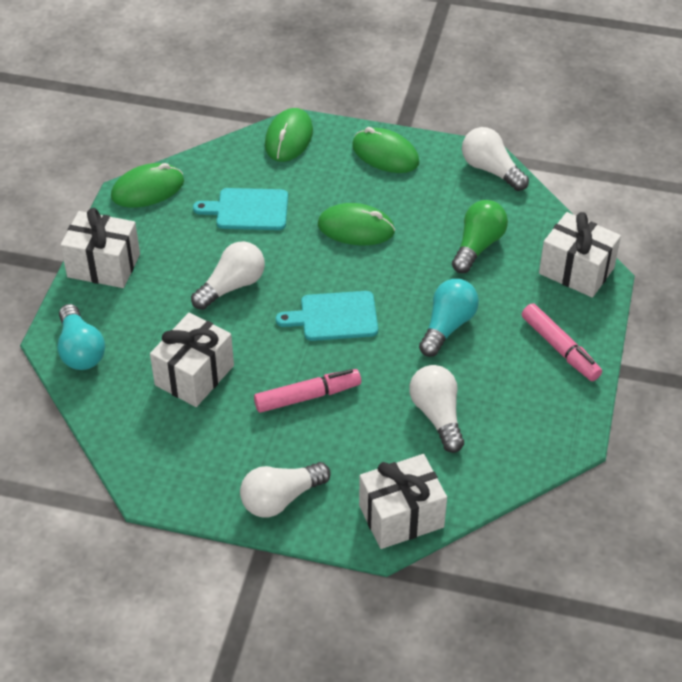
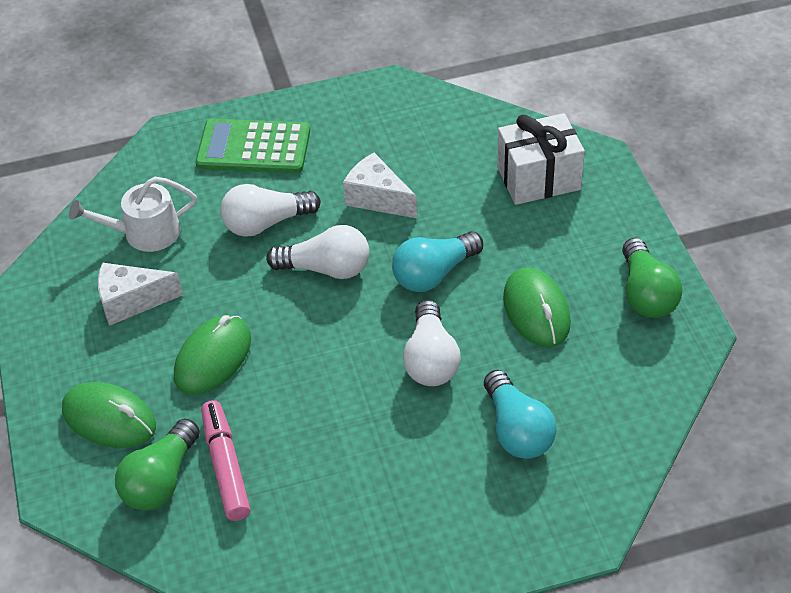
green calculator: 0 -> 1
green light bulb: 1 -> 2
green mouse: 4 -> 3
pink marker: 2 -> 1
turquoise cutting board: 2 -> 0
white cheese: 0 -> 2
white gift: 4 -> 1
white light bulb: 4 -> 3
white watering can: 0 -> 1

